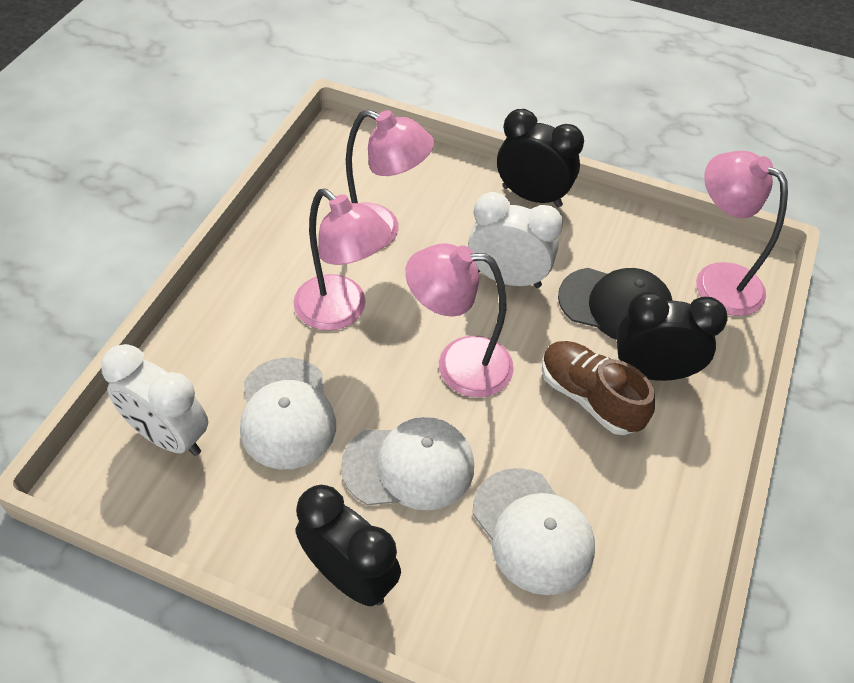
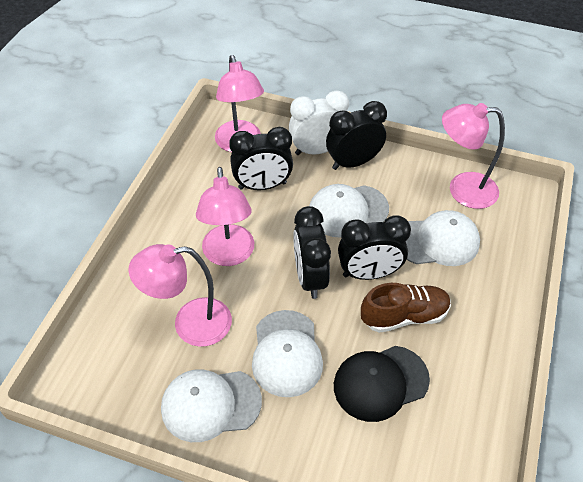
black clock: 3 -> 4
white cap: 3 -> 4
white clock: 2 -> 1

